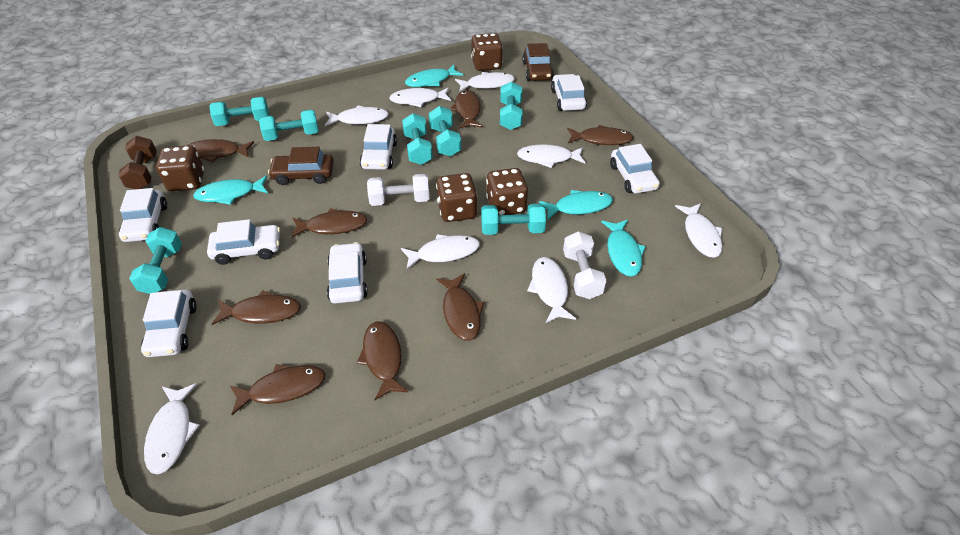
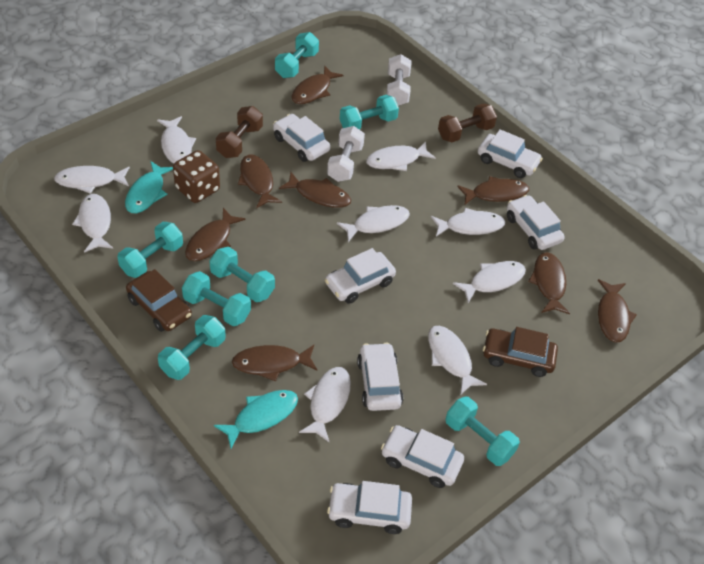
brown dice: 4 -> 1
brown dumbbell: 1 -> 2
turquoise fish: 4 -> 2
white fish: 8 -> 9

